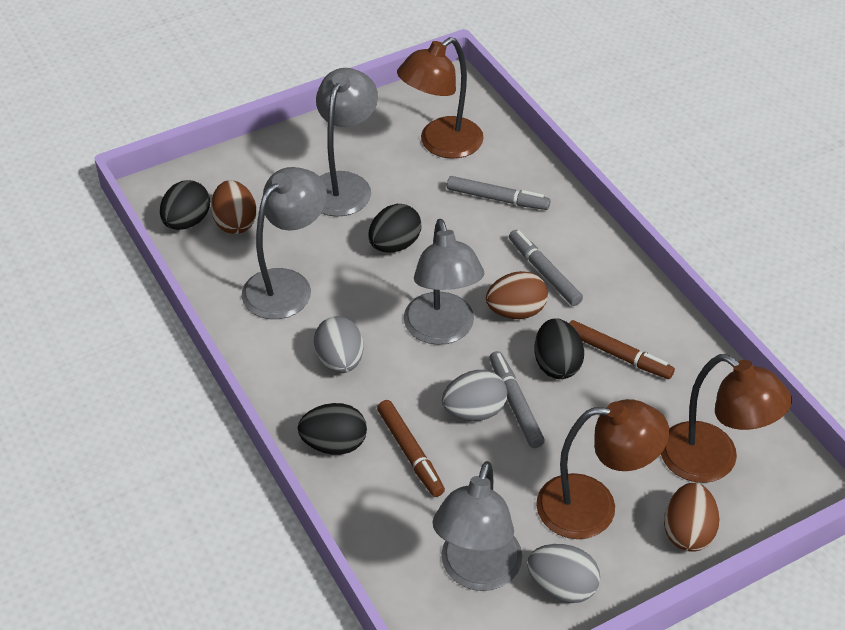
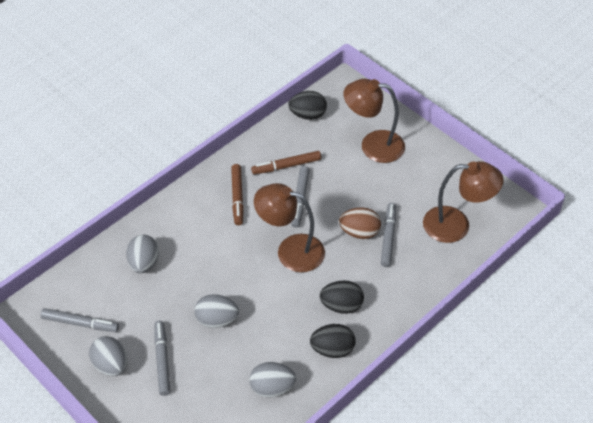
black egg: 4 -> 3
brown egg: 3 -> 1
grey egg: 3 -> 4
grey lamp: 4 -> 0
grey marker: 3 -> 4

